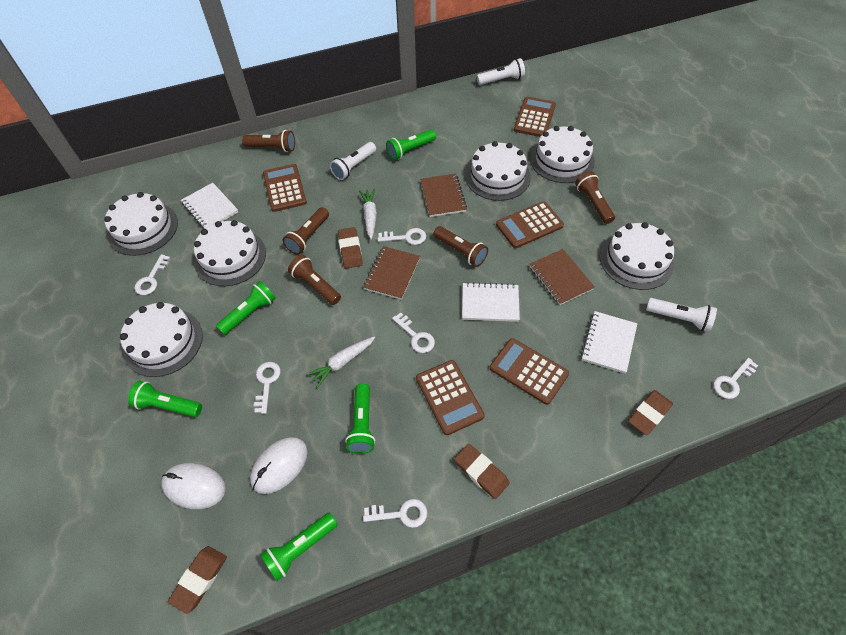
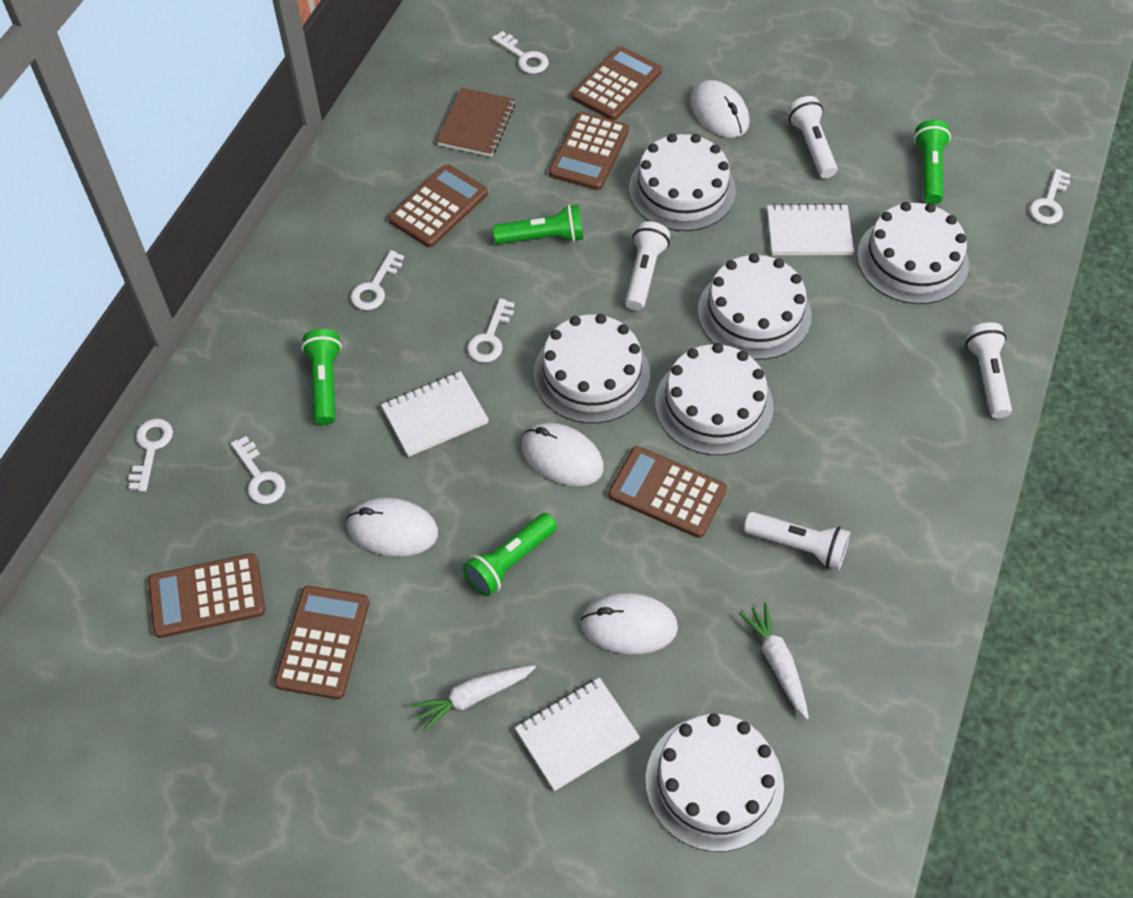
brown calculator: 5 -> 6
brown eraser: 4 -> 0
brown flashlight: 5 -> 0
brown notebook: 3 -> 1
green flashlight: 5 -> 4
white flashlight: 3 -> 4
white mouse: 2 -> 4

